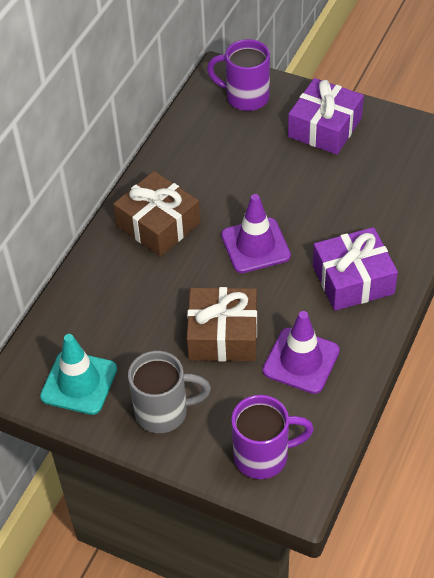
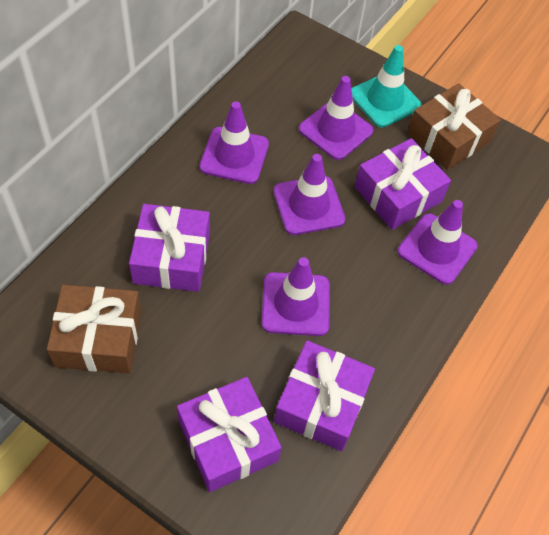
grey mug: 1 -> 0
purple gift: 2 -> 4
purple mug: 2 -> 0
purple traffic cone: 2 -> 5

